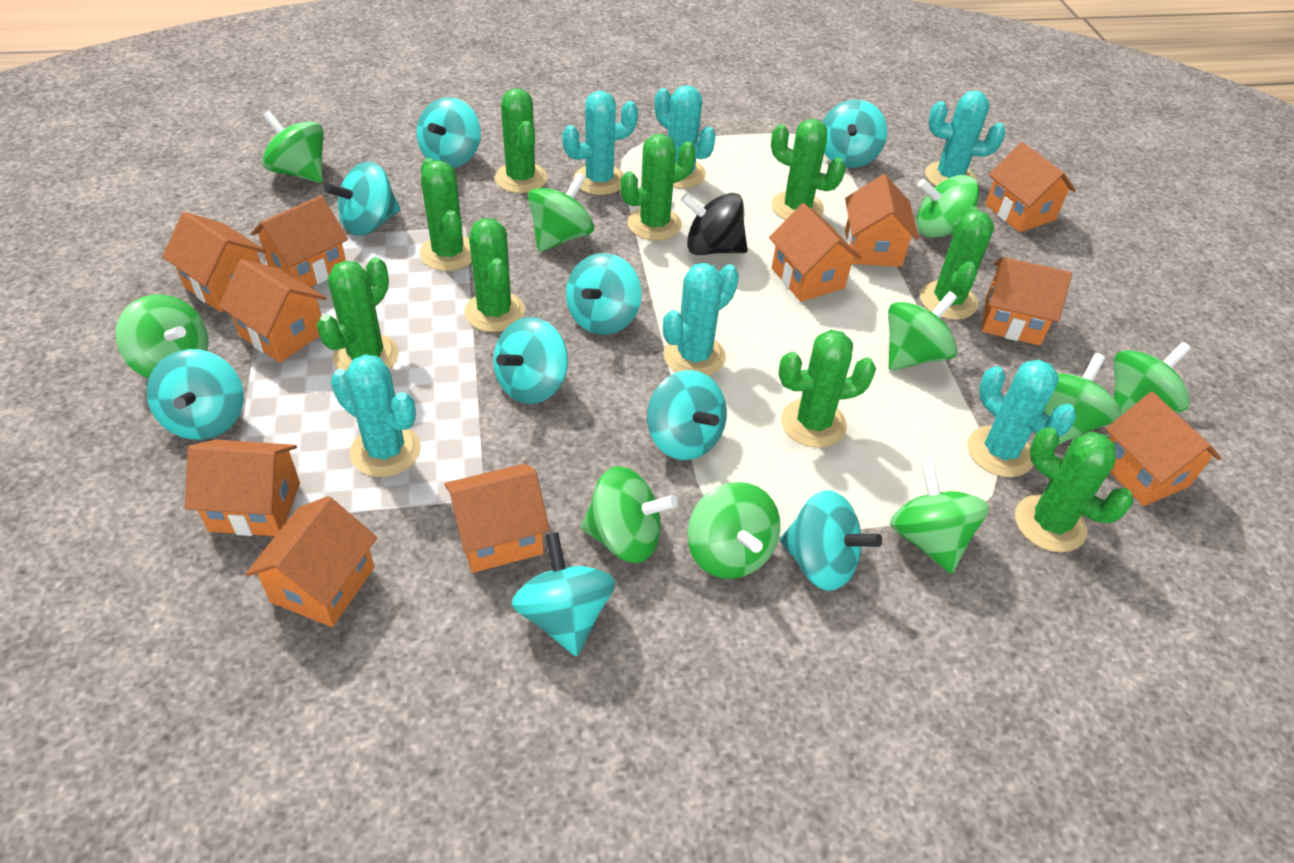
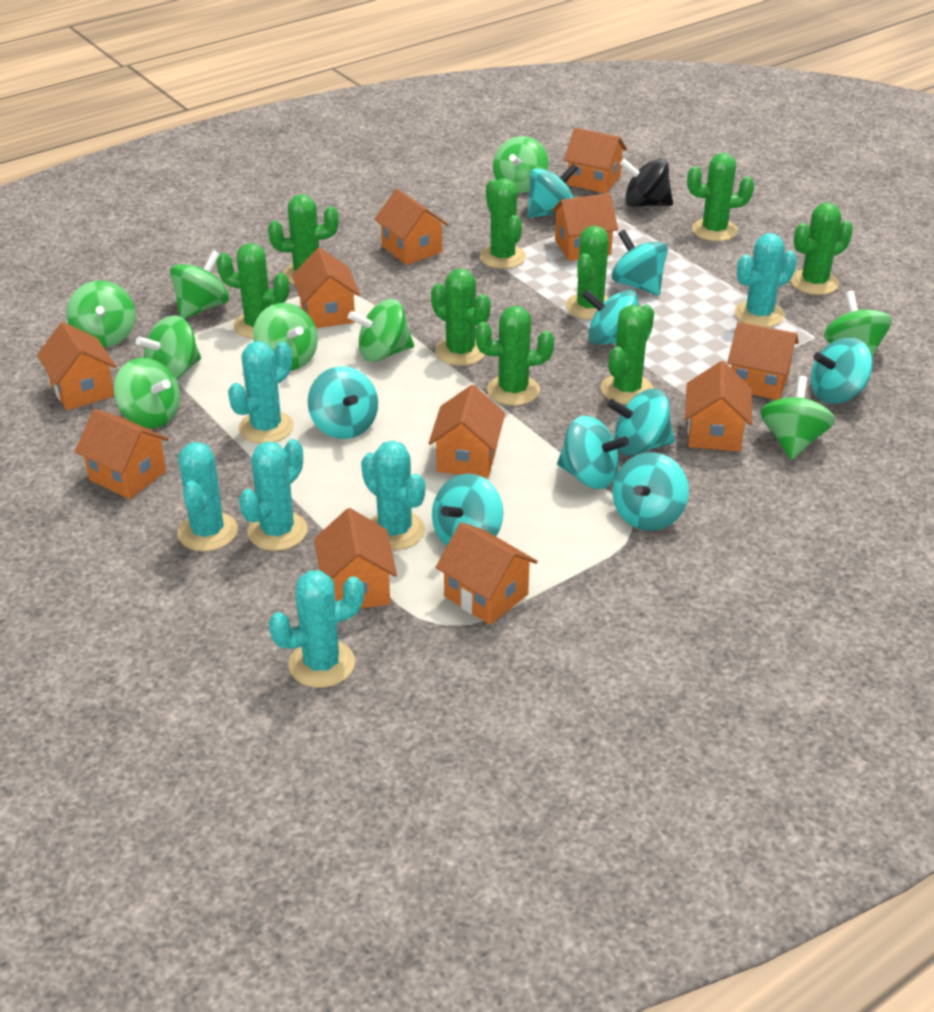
green spinning top: 10 -> 9

